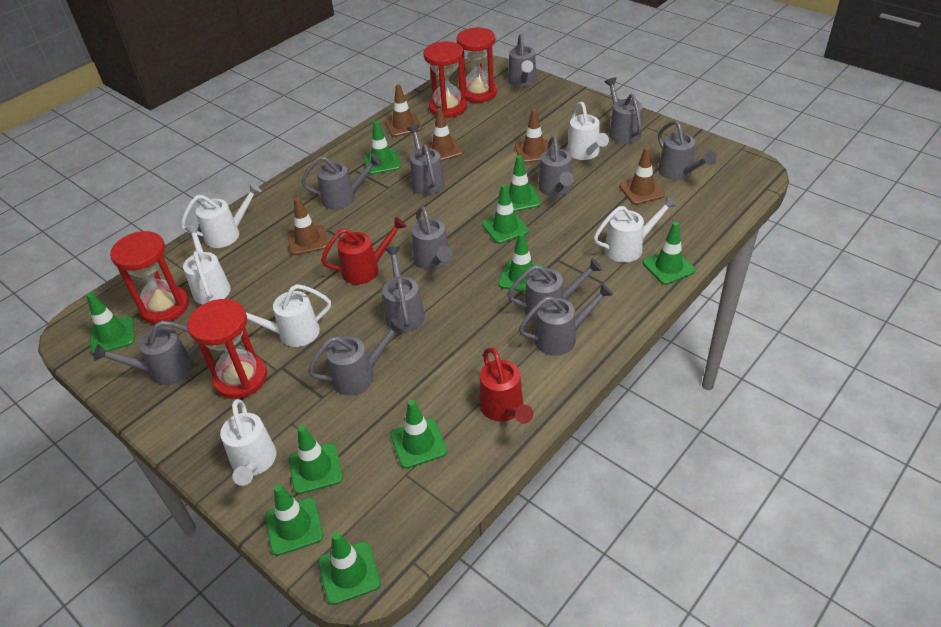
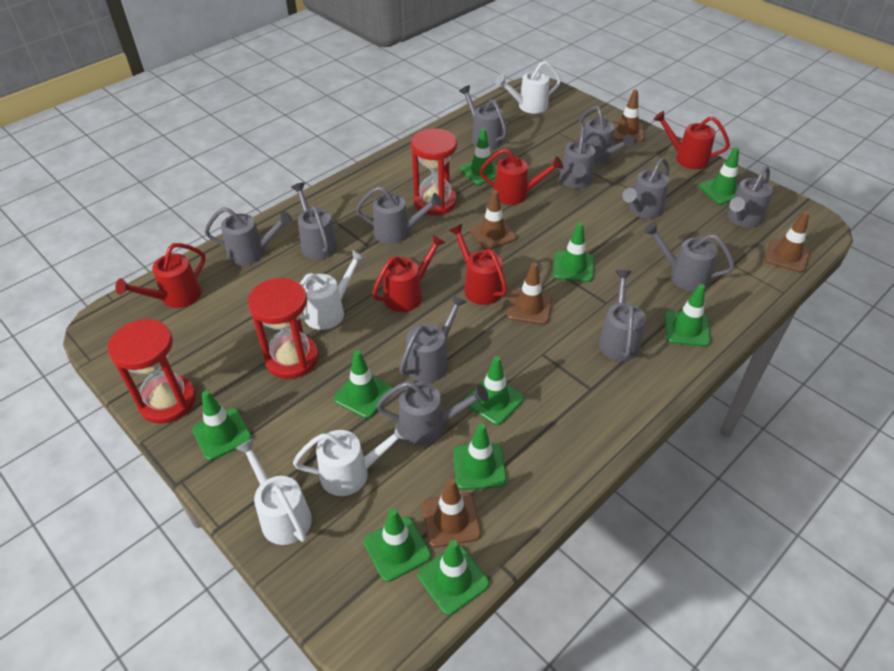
red hourglass: 4 -> 3
red watering can: 2 -> 5
white watering can: 6 -> 4

